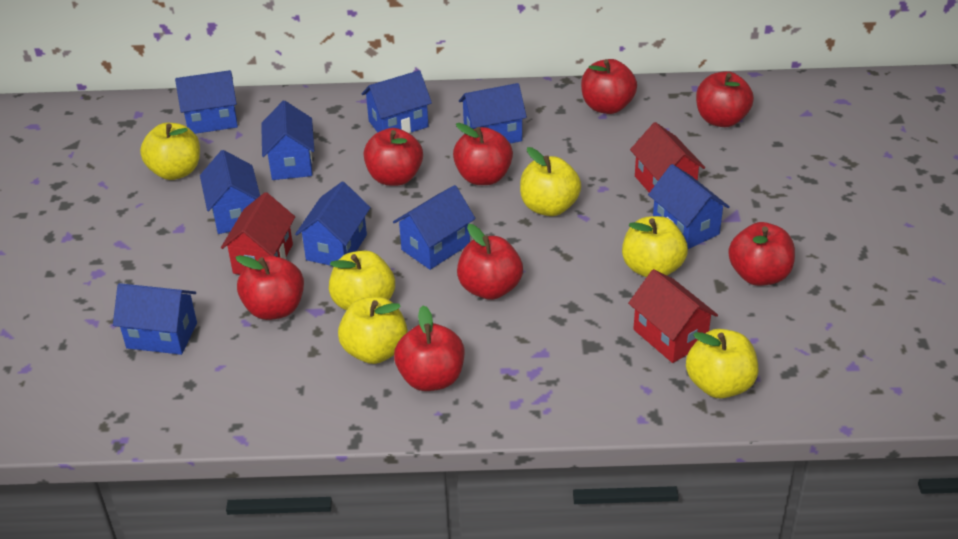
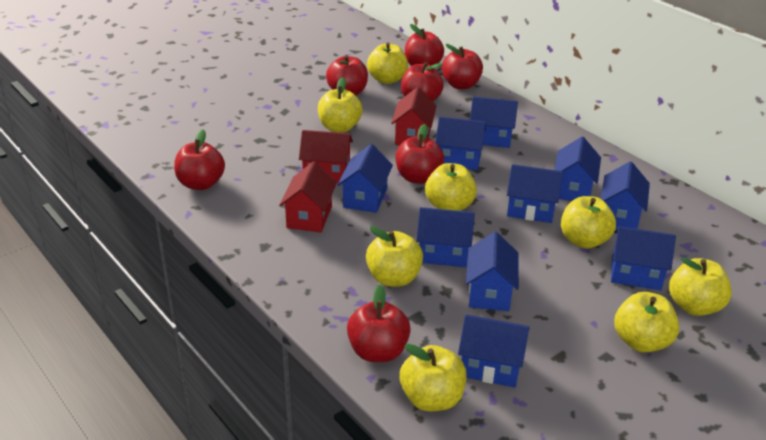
blue house: 9 -> 10
red apple: 8 -> 7
yellow apple: 6 -> 8

